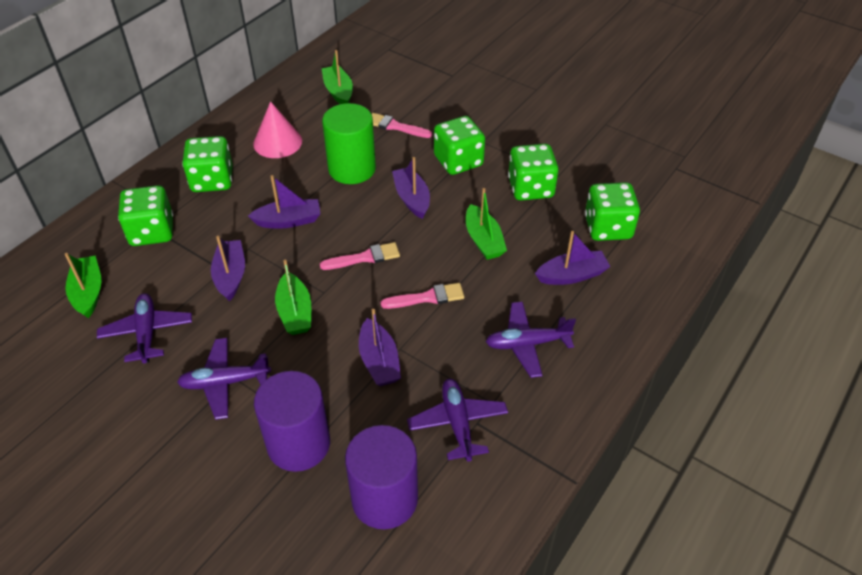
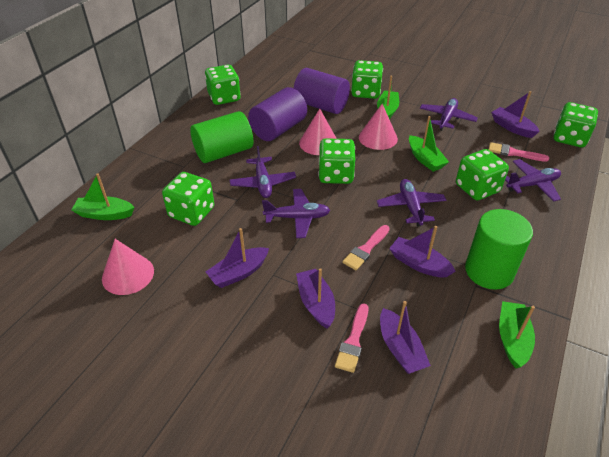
green cylinder: 1 -> 2
green dice: 5 -> 6
pink cone: 1 -> 3
purple plane: 4 -> 5

